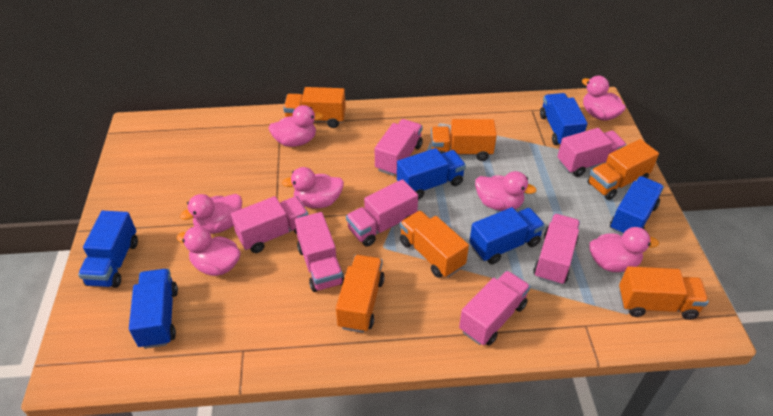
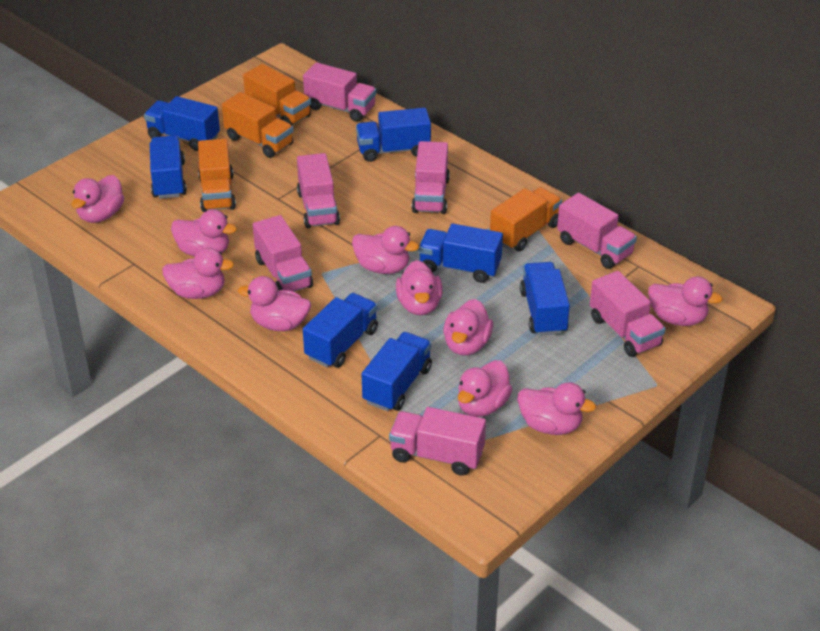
blue truck: 6 -> 7
orange truck: 6 -> 4
pink duck: 7 -> 10

